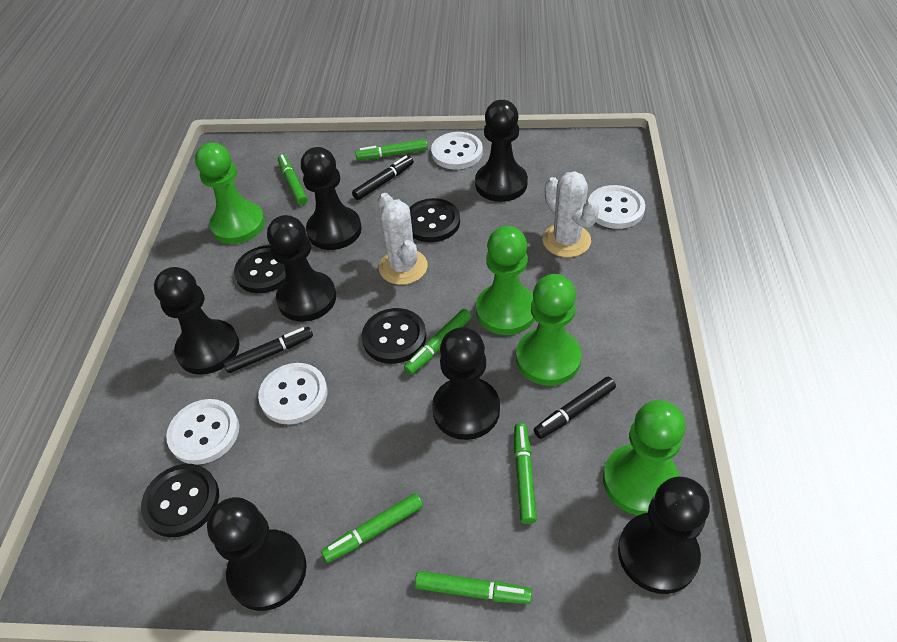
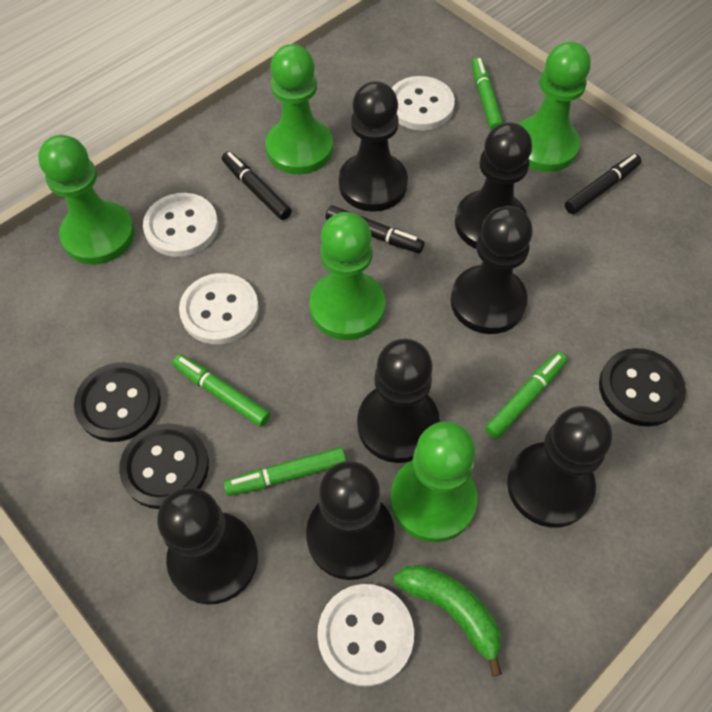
black button: 4 -> 3
green banana: 0 -> 1
green marker: 6 -> 4
green pawn: 4 -> 5
white cactus: 2 -> 0

